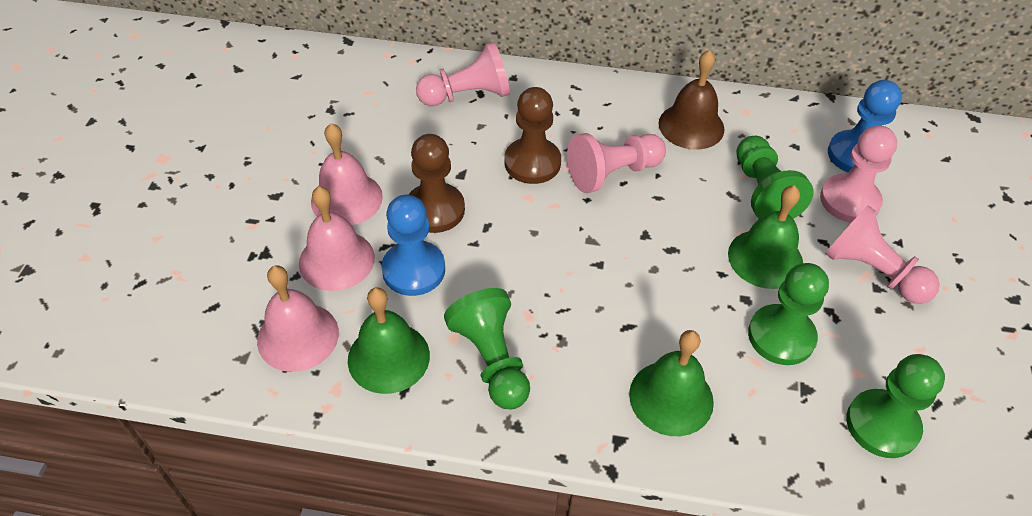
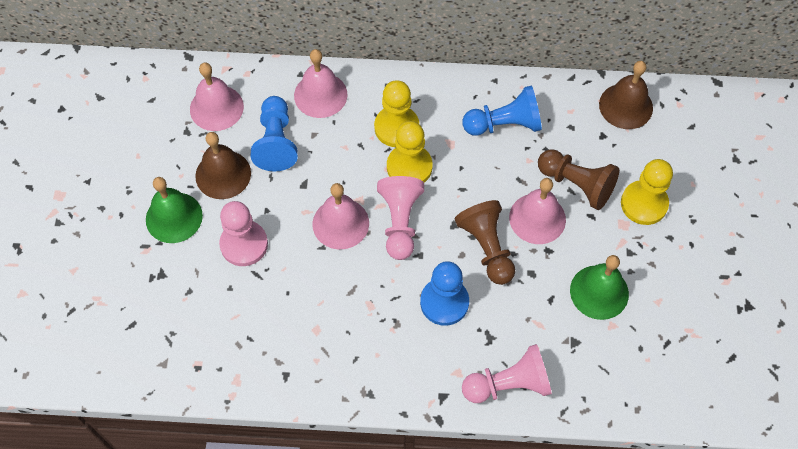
blue pawn: 2 -> 3
brown bell: 1 -> 2
green bell: 3 -> 2
green pawn: 4 -> 0
pink bell: 3 -> 4
pink pawn: 4 -> 3
yellow pawn: 0 -> 3

